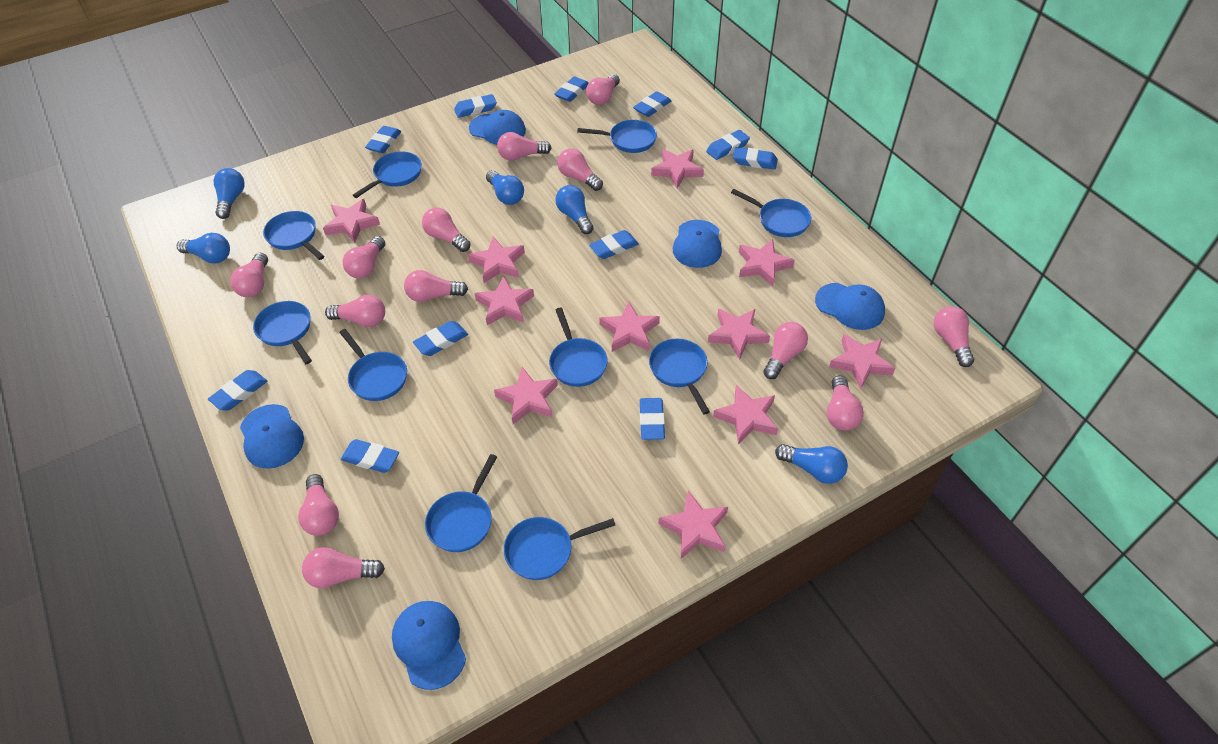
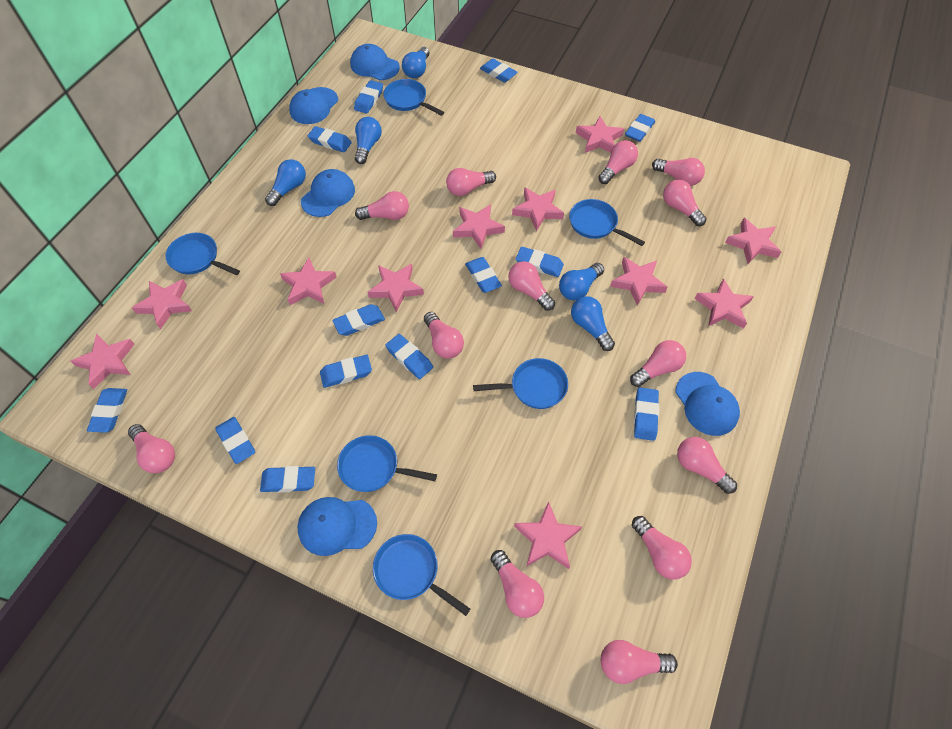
blue eraser: 11 -> 13
blue pan: 10 -> 6

